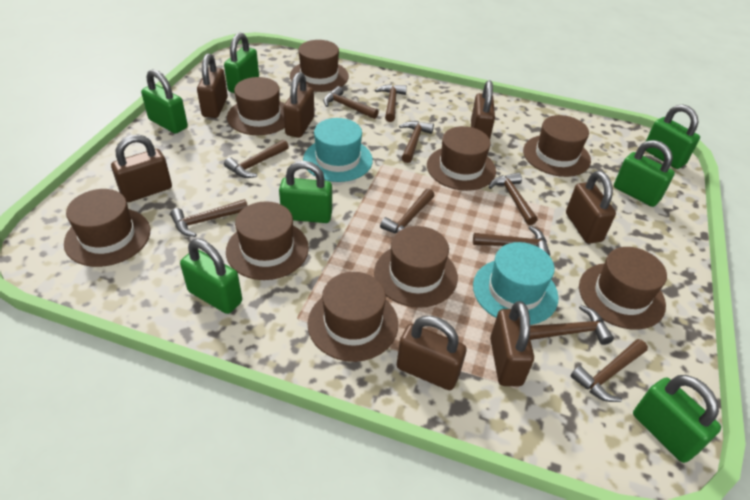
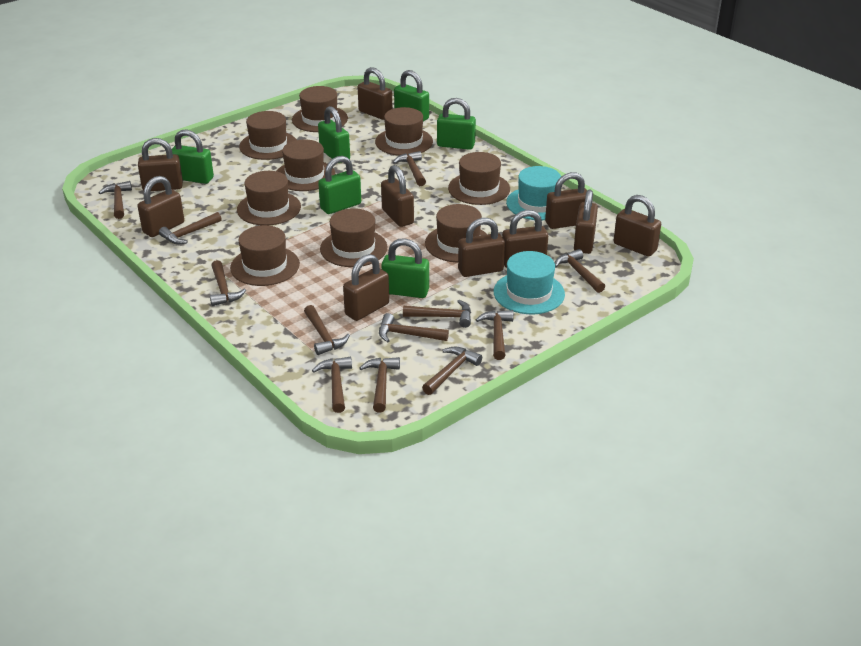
brown hammer: 10 -> 12
brown padlock: 7 -> 10
green padlock: 7 -> 6

